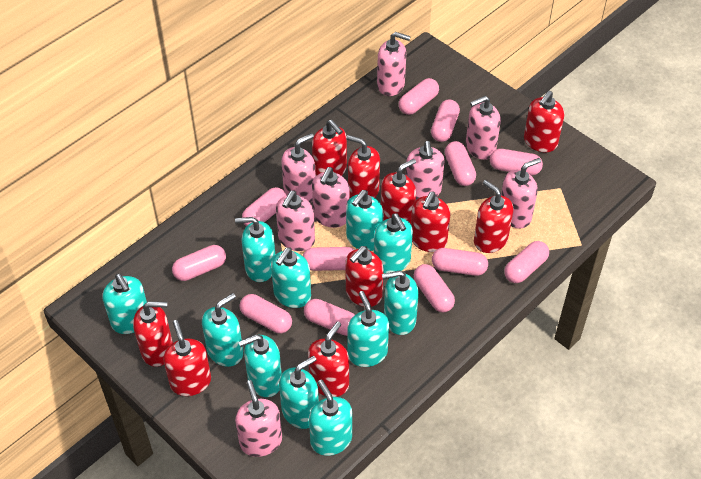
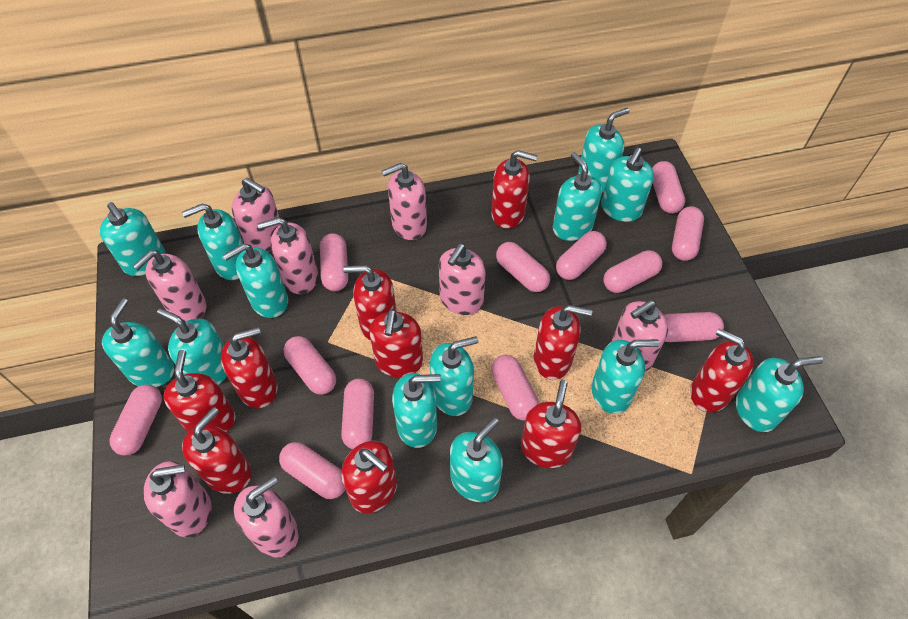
turquoise soap dispenser: 11 -> 13

